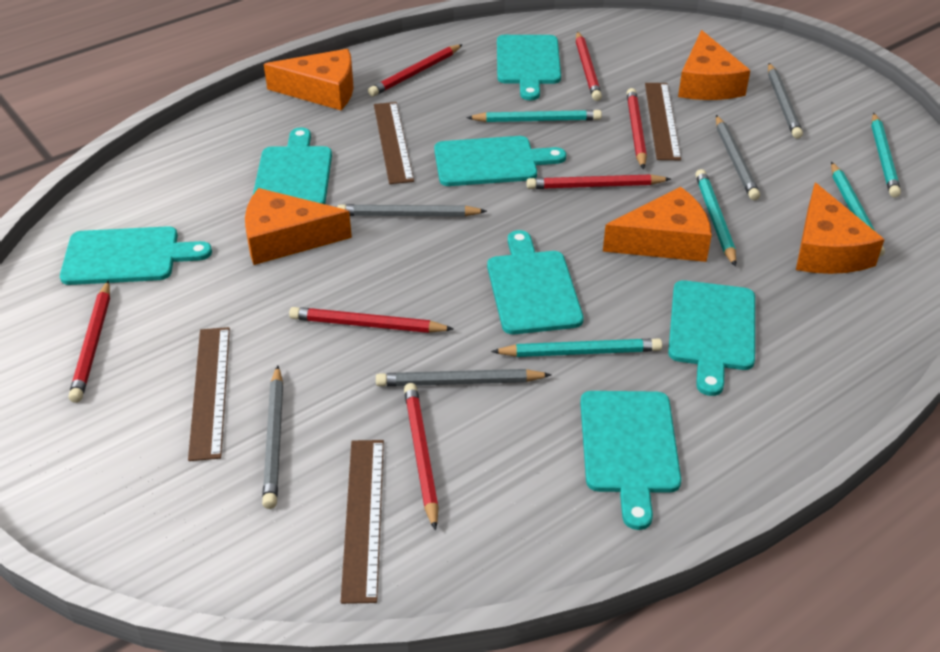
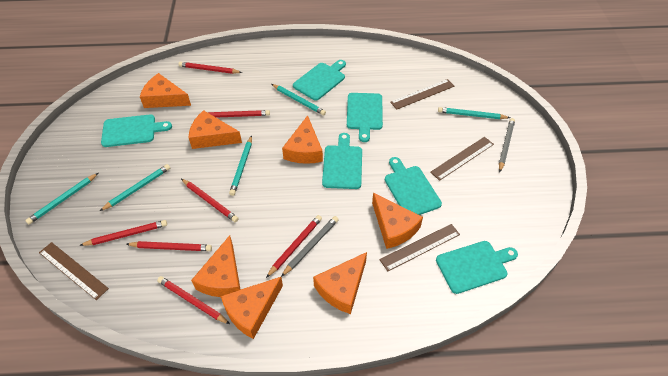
grey pencil: 5 -> 2
orange cheese: 5 -> 7
turquoise cutting board: 7 -> 6

